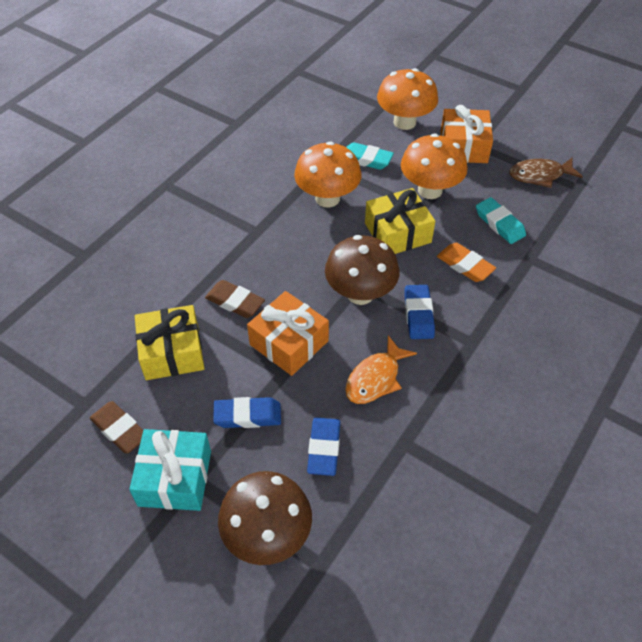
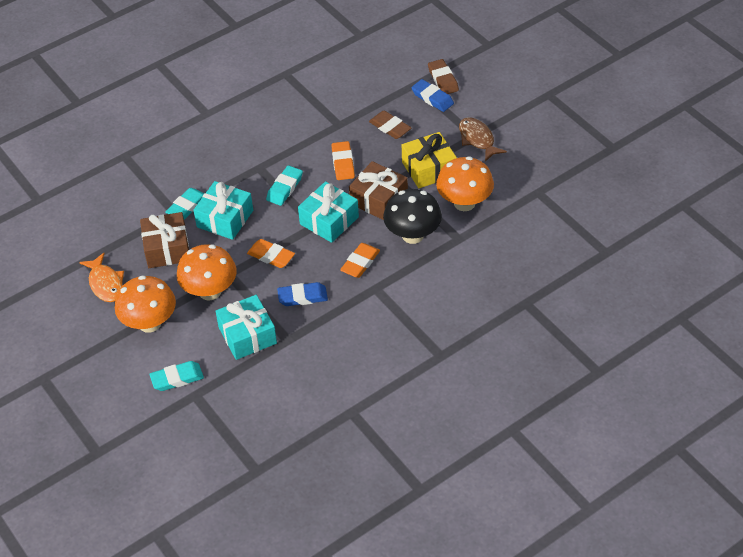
black mushroom: 0 -> 1
blue eraser: 3 -> 2
brown gift: 0 -> 2
brown mushroom: 2 -> 0
orange eraser: 1 -> 3
orange gift: 2 -> 0
turquoise eraser: 2 -> 3
turquoise gift: 1 -> 3
yellow gift: 2 -> 1

